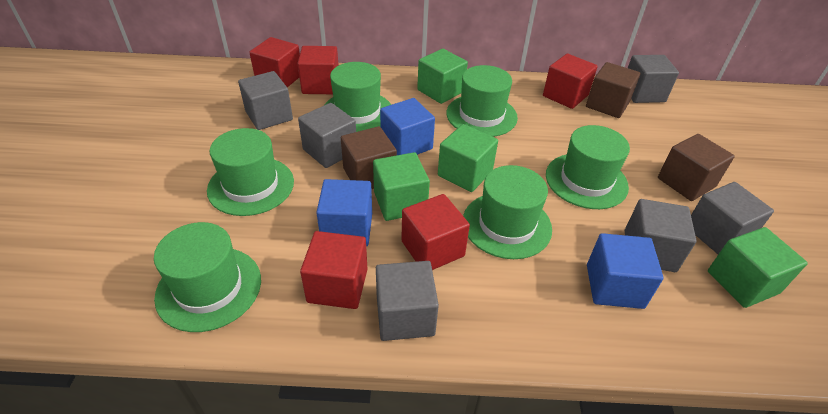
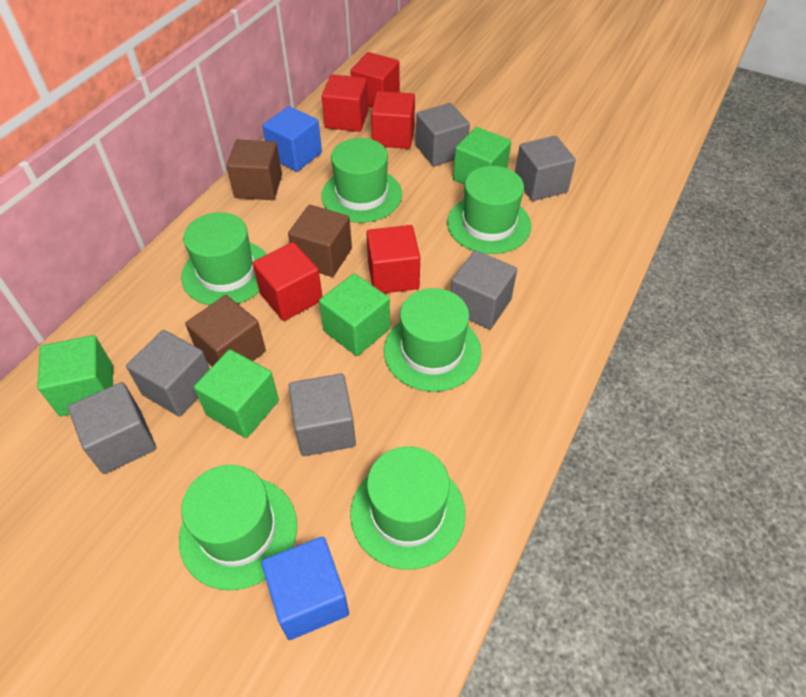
blue cube: 3 -> 2

